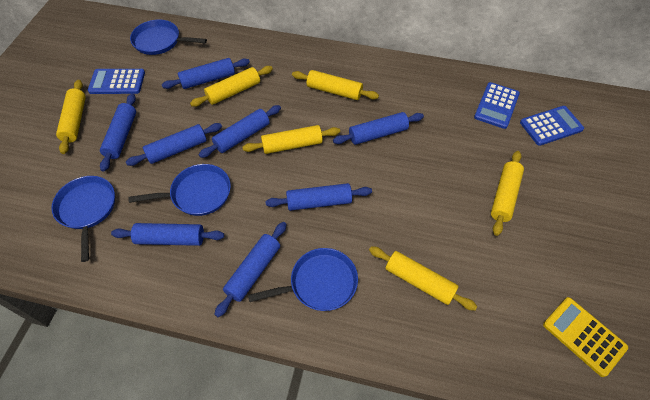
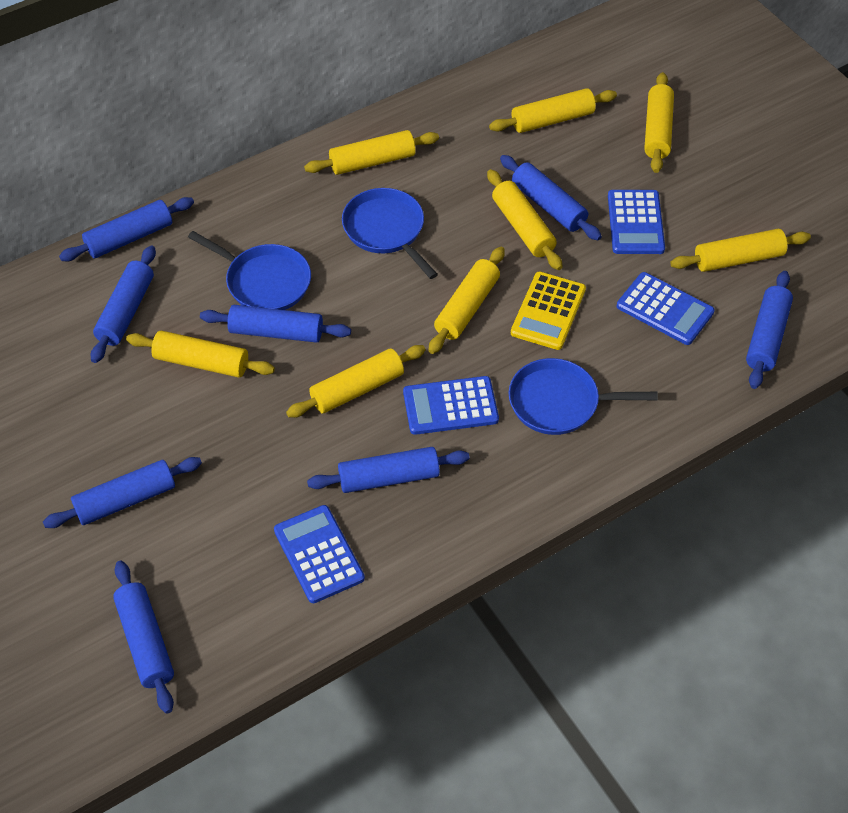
blue calculator: 3 -> 4
blue pan: 4 -> 3
yellow rolling pin: 6 -> 8

